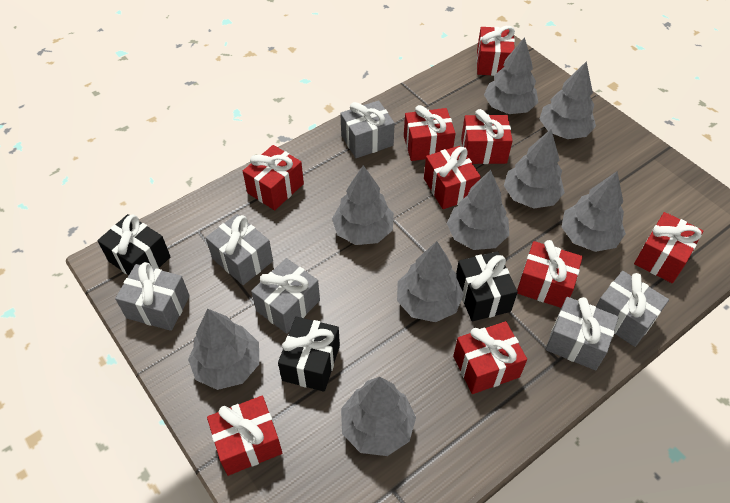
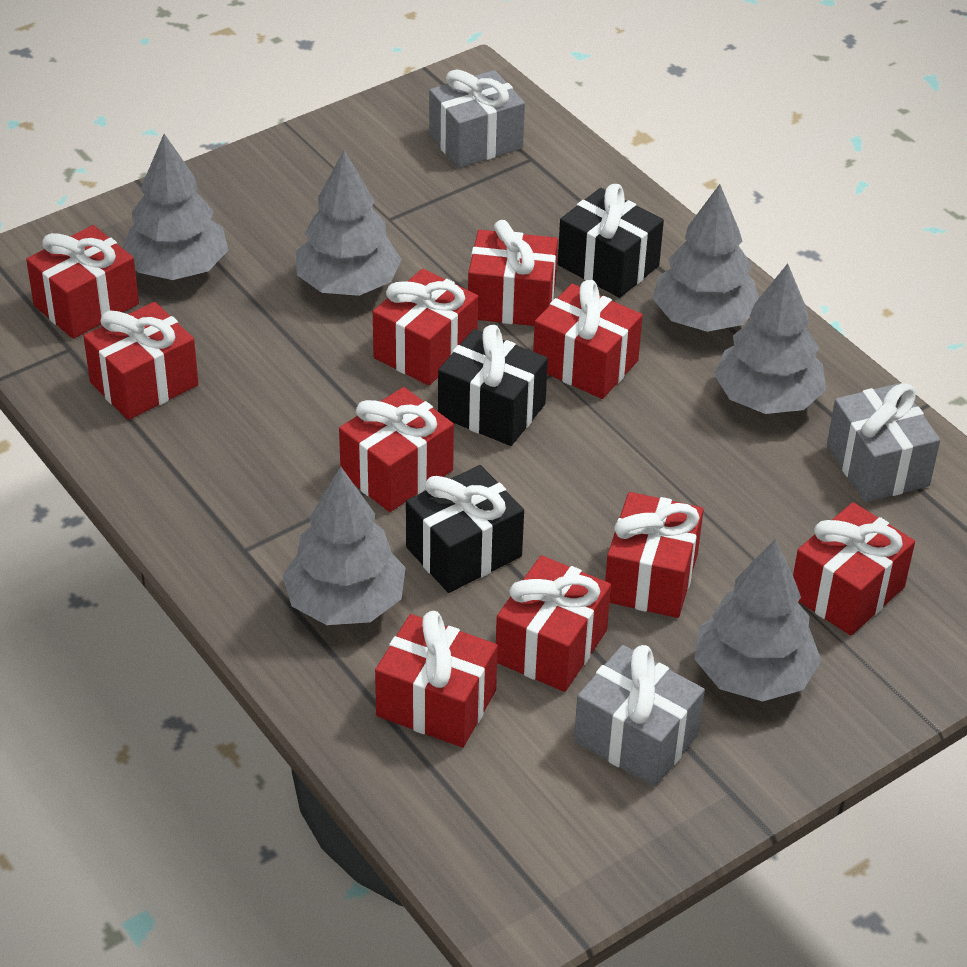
grey gift: 6 -> 3
grey tree: 9 -> 6
red gift: 9 -> 10

